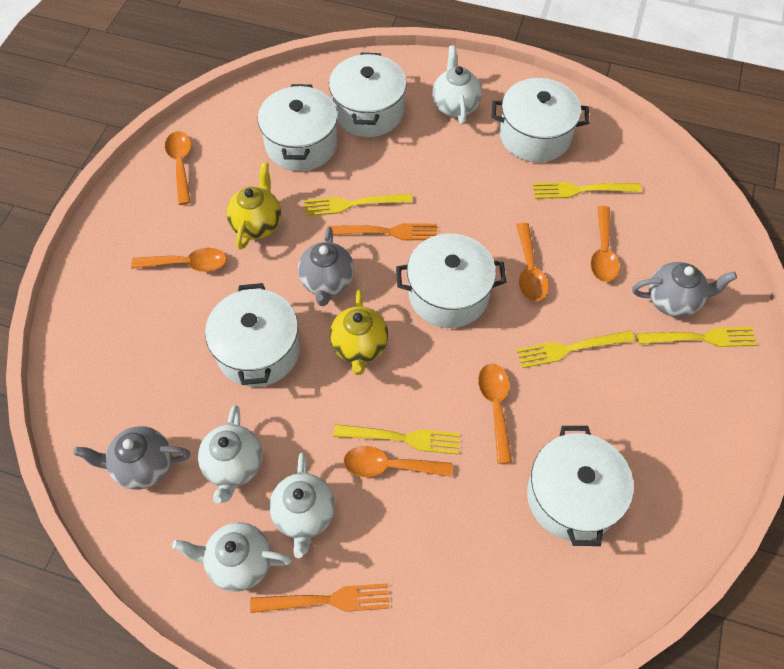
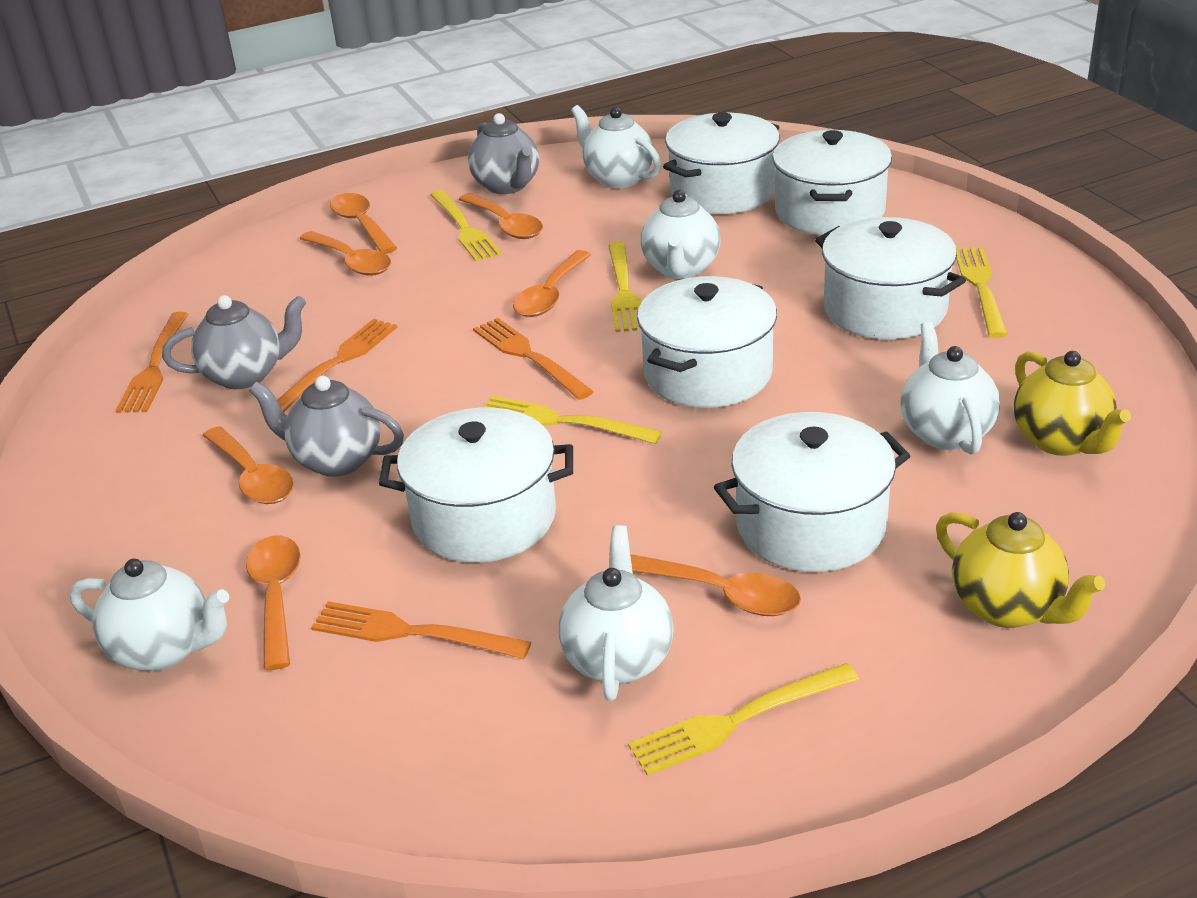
orange fork: 2 -> 4
orange spoon: 6 -> 7
white teapot: 4 -> 5

